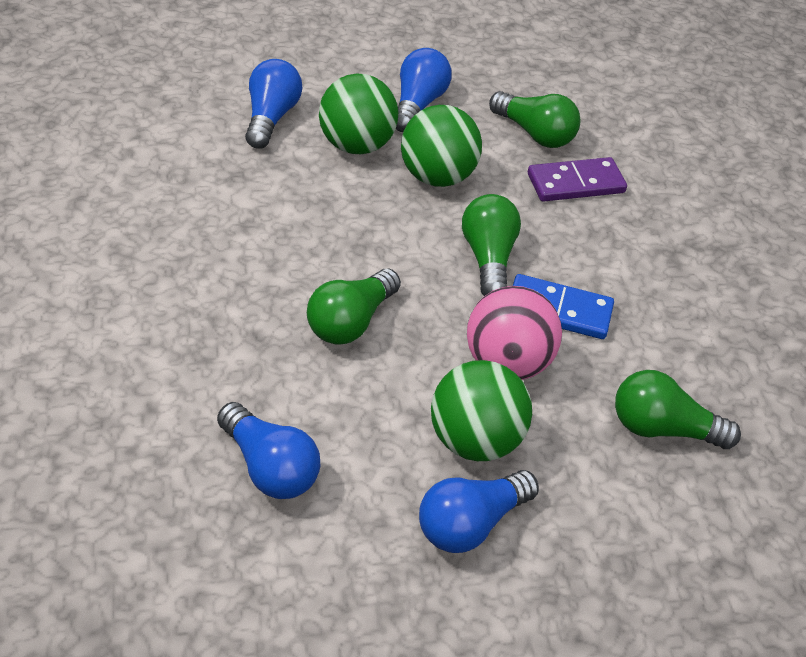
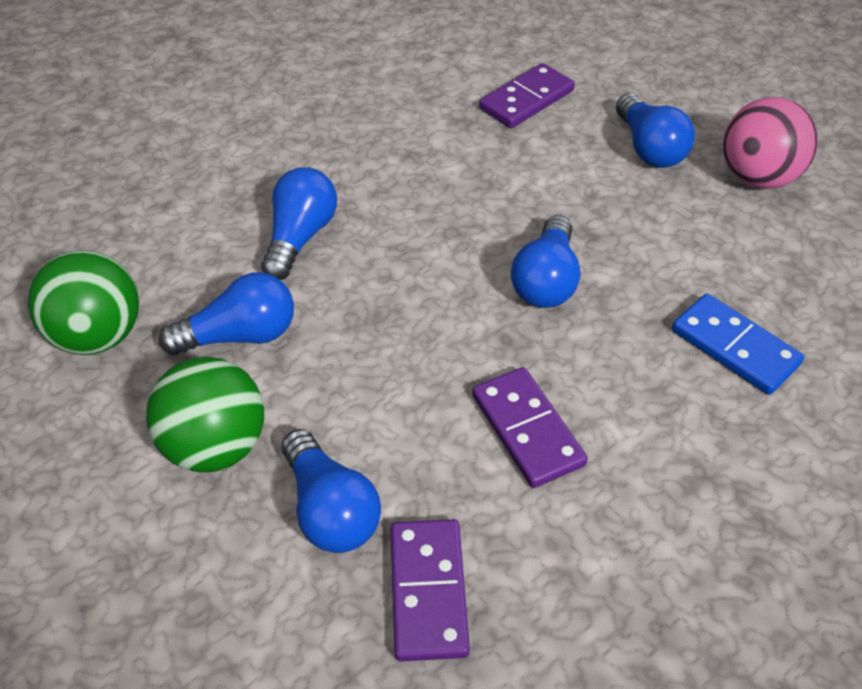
blue light bulb: 4 -> 5
green ball: 3 -> 2
green light bulb: 4 -> 0
purple domino: 1 -> 3

